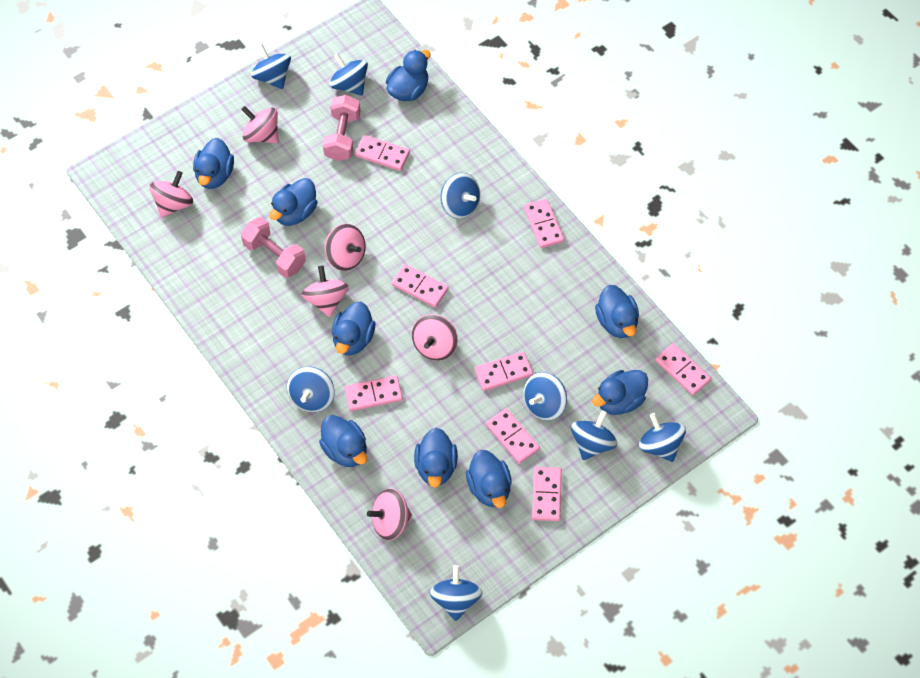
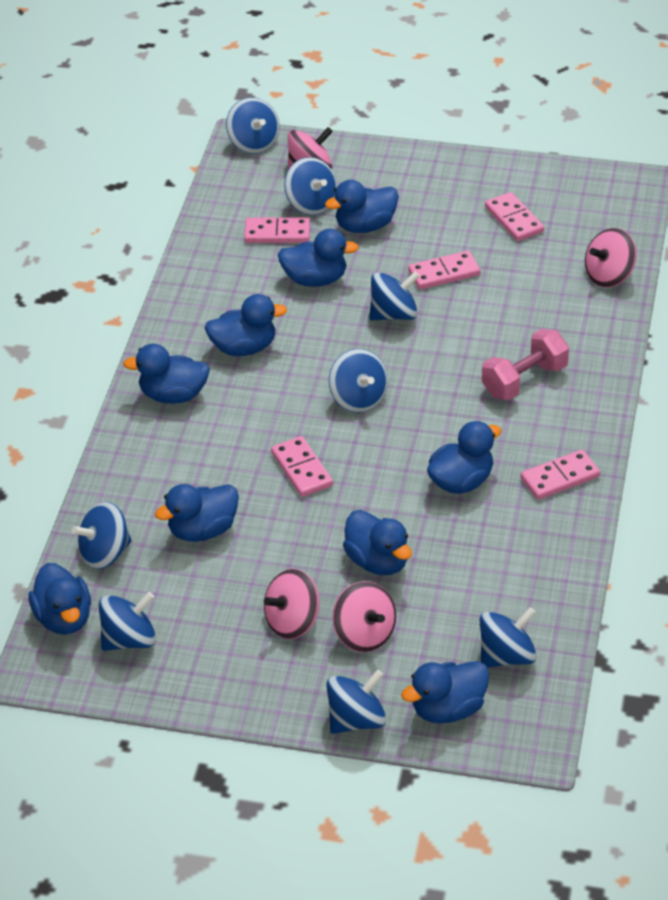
pink domino: 8 -> 5
pink dumbbell: 2 -> 1
pink spinning top: 6 -> 4

